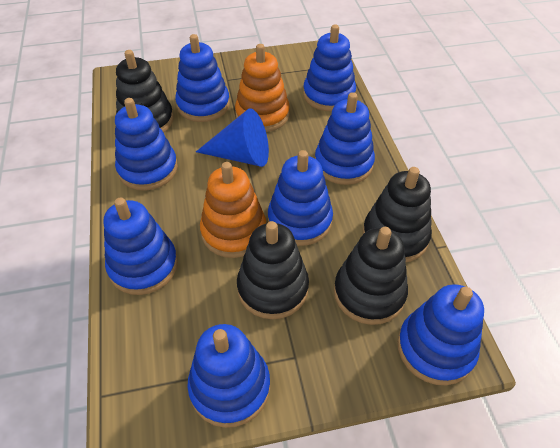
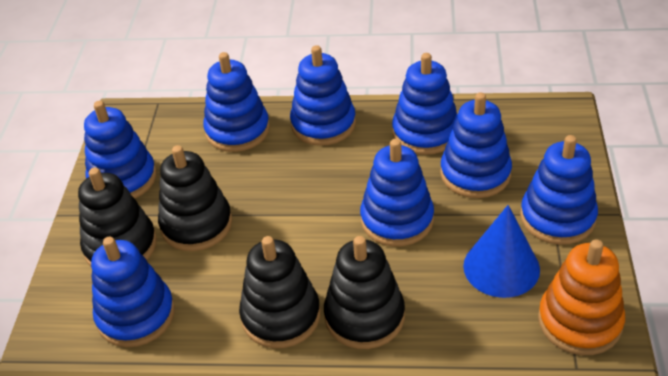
orange stacking toy: 2 -> 1

